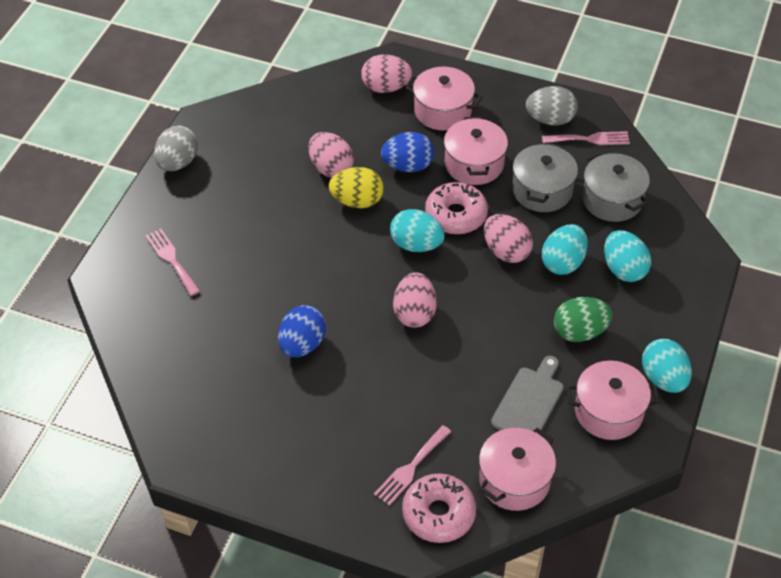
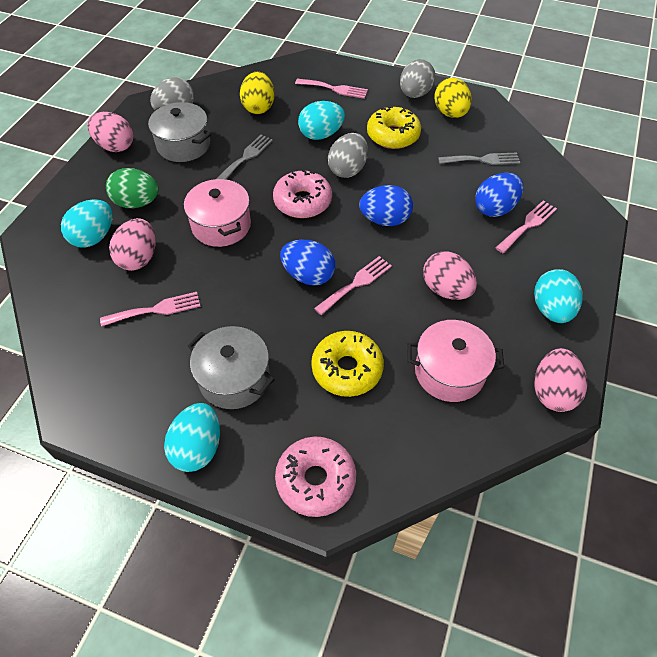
blue egg: 2 -> 3
grey cutting board: 1 -> 0
grey egg: 2 -> 3
grey fork: 0 -> 2
pink fork: 3 -> 4
pink pot: 4 -> 2
yellow donut: 0 -> 2
yellow egg: 1 -> 2

